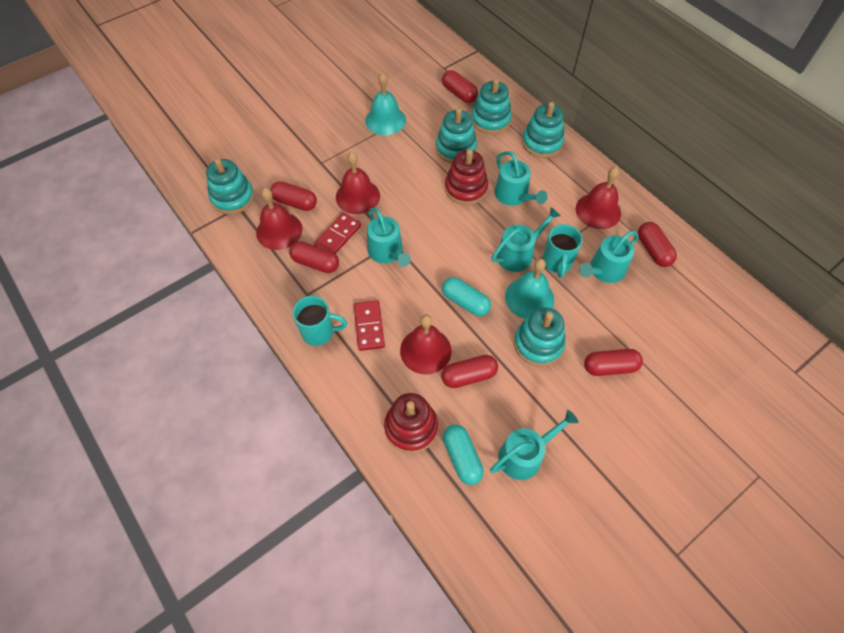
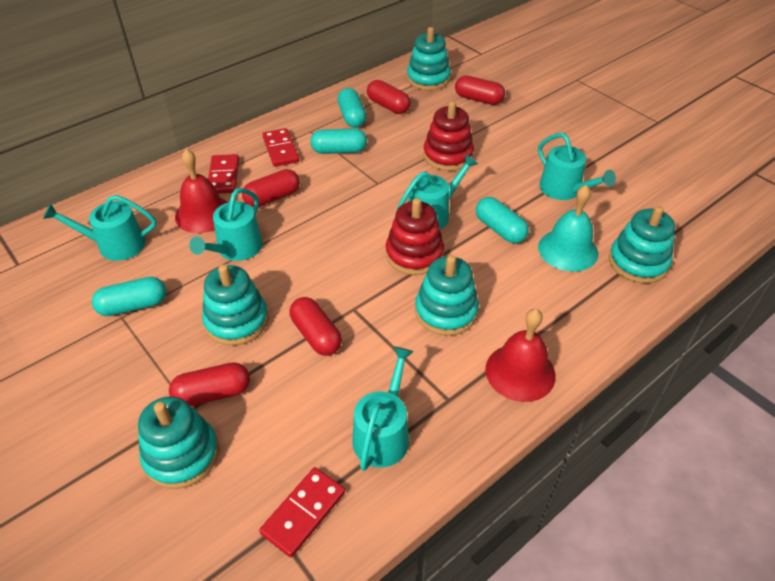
red bell: 4 -> 2
red capsule: 6 -> 5
red domino: 2 -> 3
turquoise bell: 2 -> 1
turquoise capsule: 2 -> 4
turquoise mug: 2 -> 0

